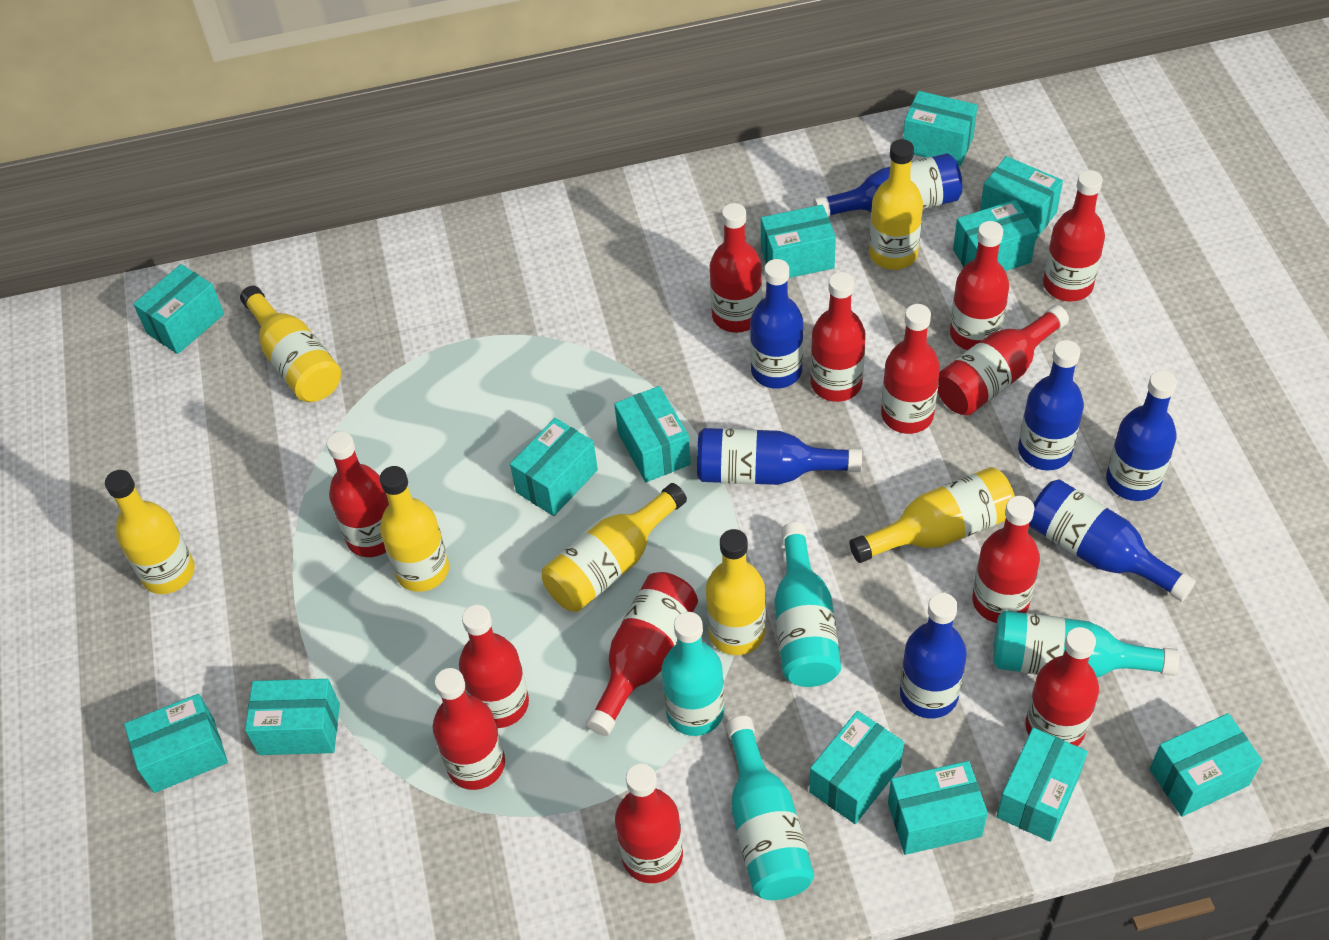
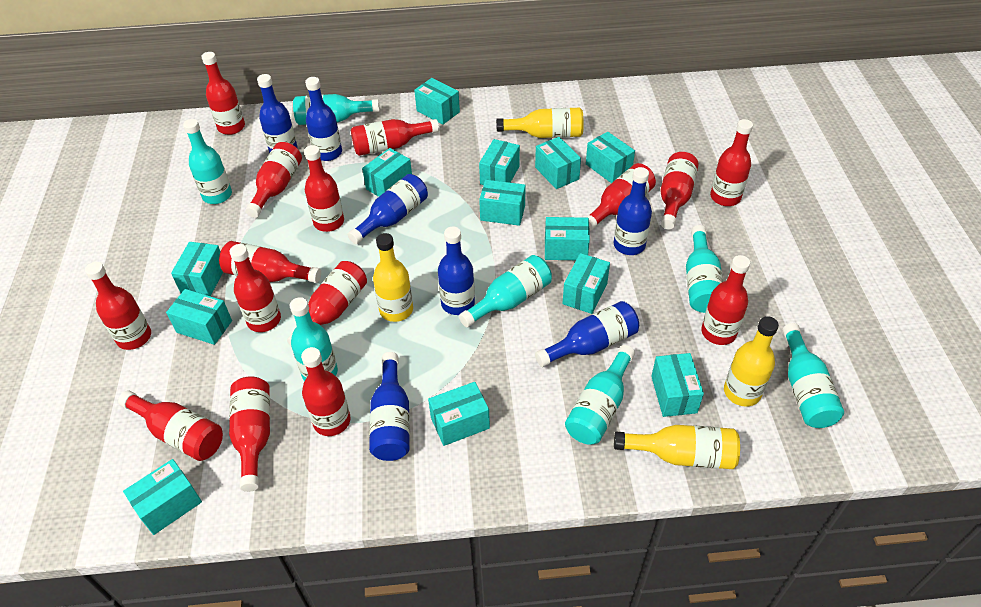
red bottle: 13 -> 15
turquoise bottle: 4 -> 7
yellow bottle: 7 -> 4

